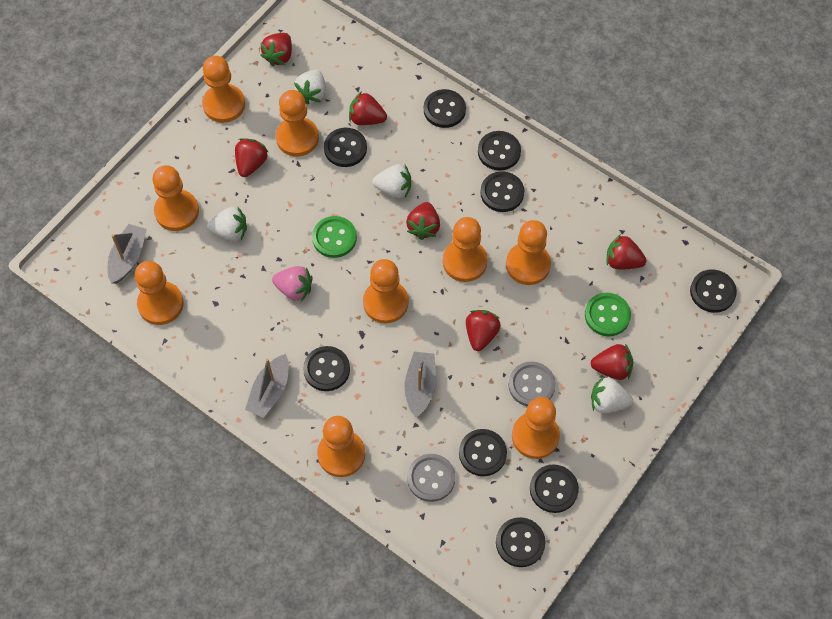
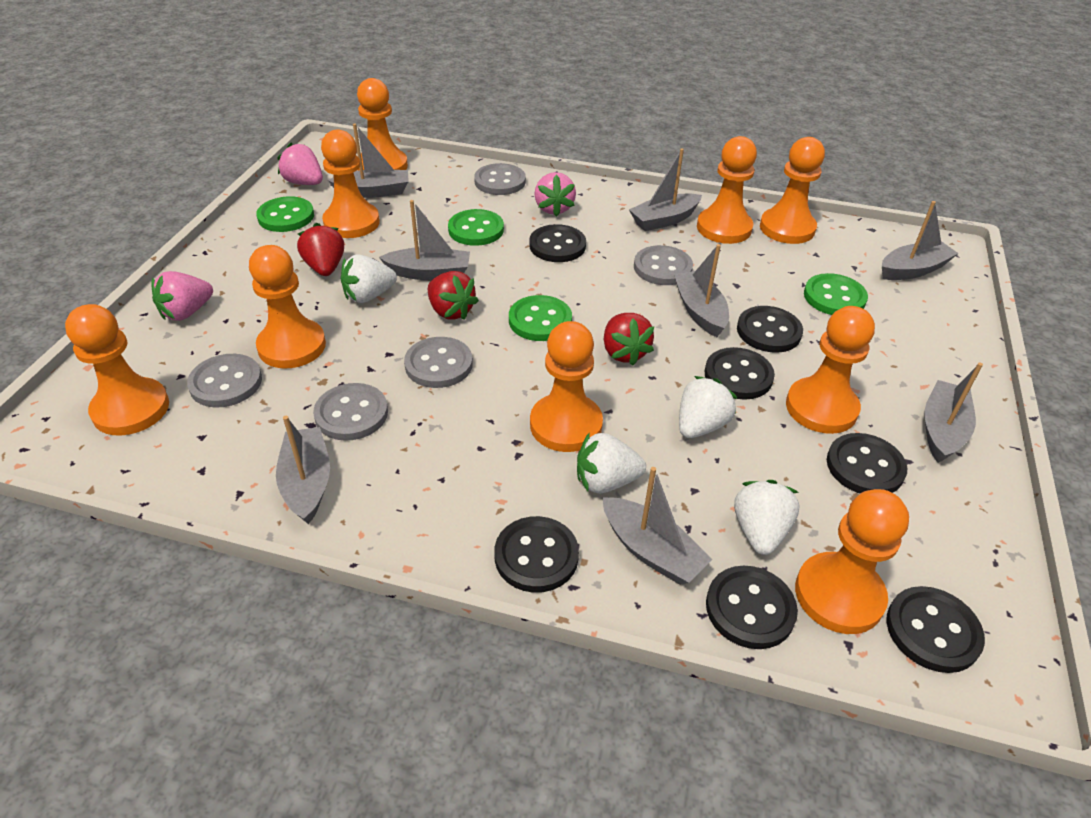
black button: 9 -> 7
green button: 2 -> 4
grey boat: 3 -> 8
grey button: 2 -> 5
pink strawberry: 1 -> 3
red strawberry: 7 -> 3

